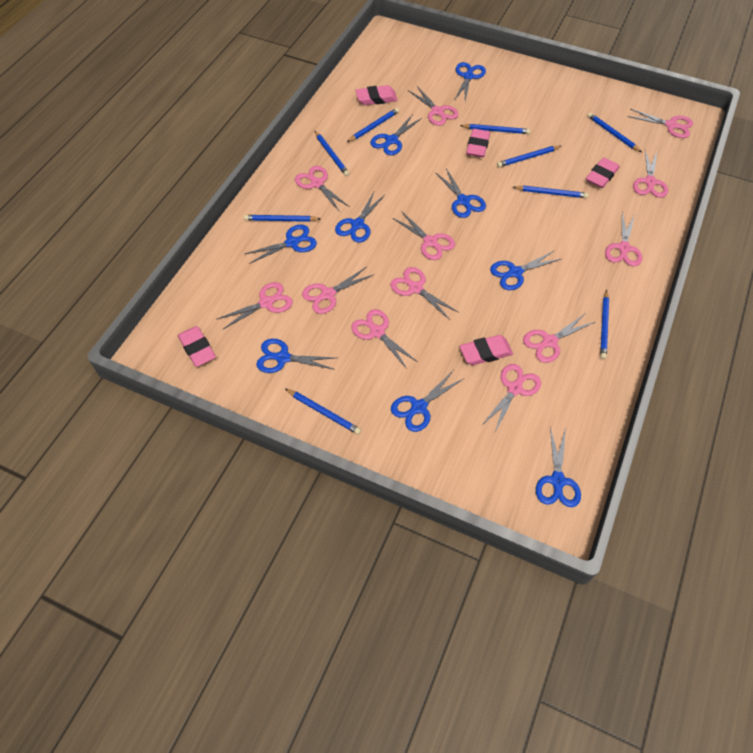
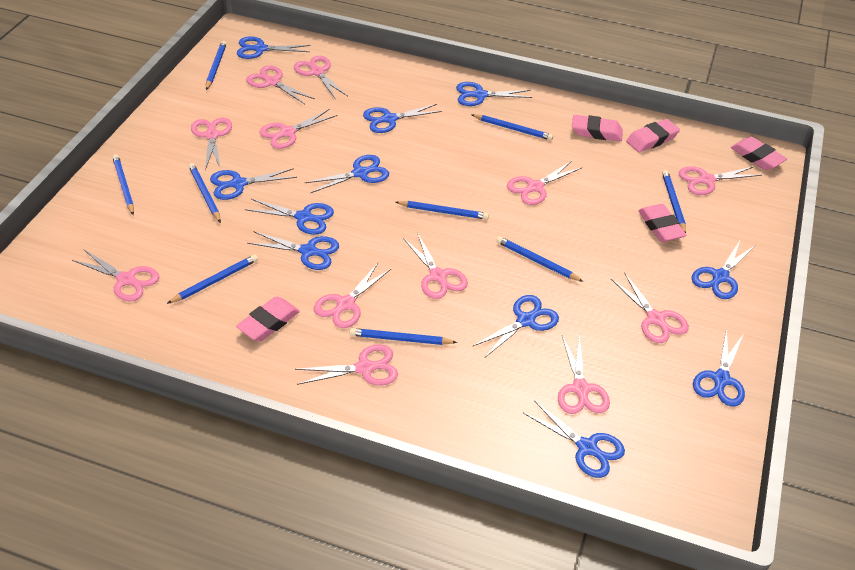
blue scissors: 9 -> 11

